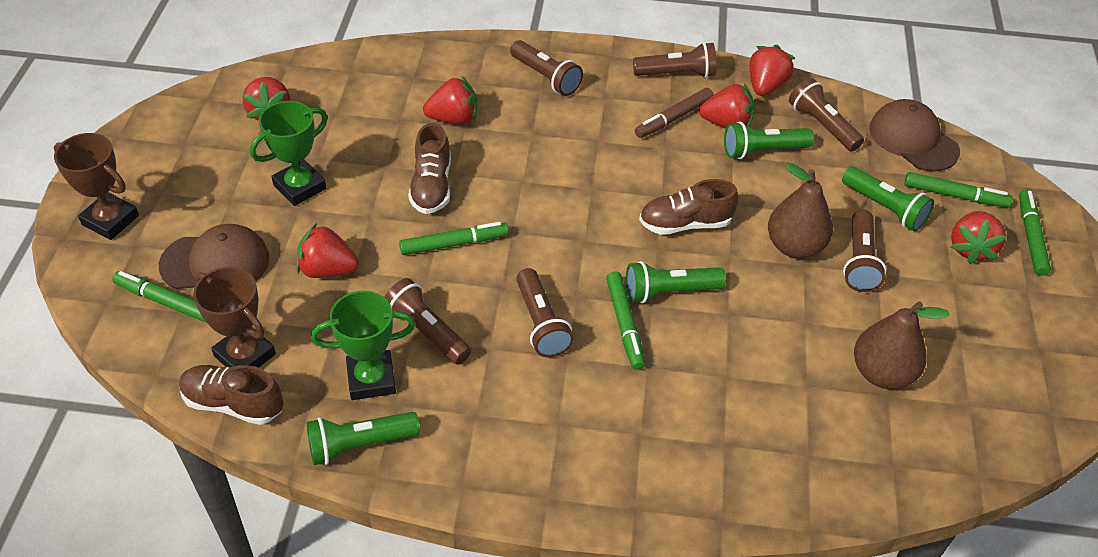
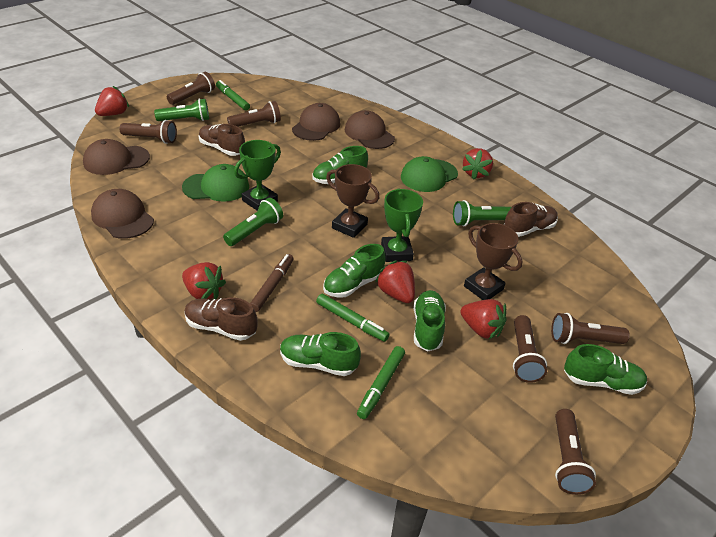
brown cap: 2 -> 4
brown pear: 2 -> 0
green cap: 0 -> 2
green flashlight: 4 -> 3
green marker: 5 -> 3
green shoe: 0 -> 5
red strawberry: 6 -> 5

